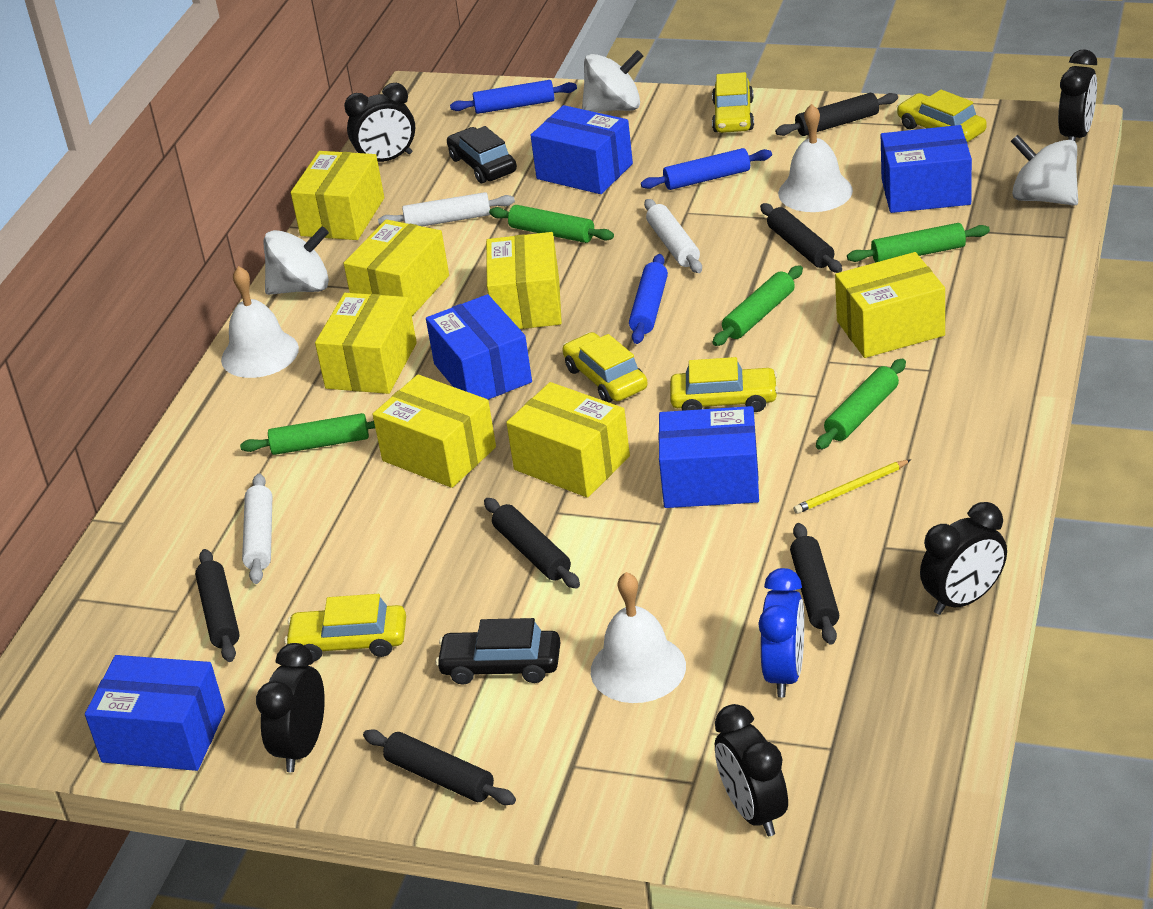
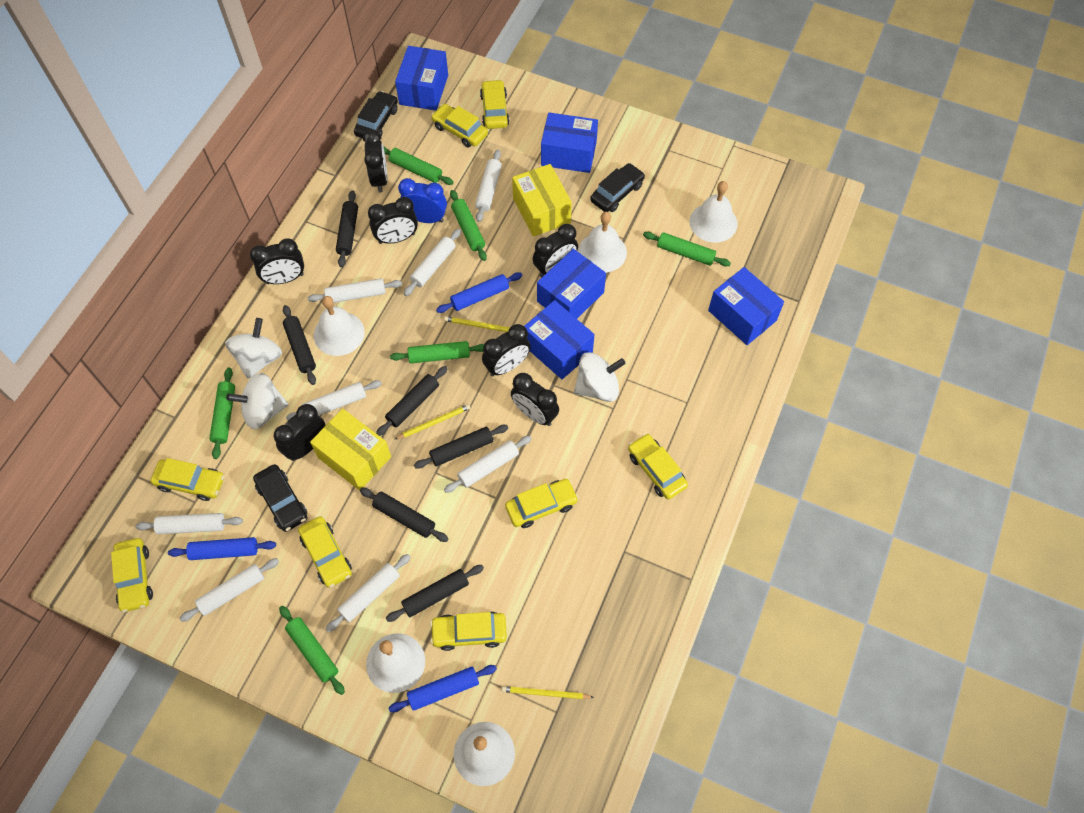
black car: 2 -> 3
black clock: 5 -> 7
green rolling pin: 5 -> 6
white bell: 3 -> 5
white rolling pin: 3 -> 8
yellow box: 7 -> 2
yellow car: 5 -> 8
yellow pencil: 1 -> 3

